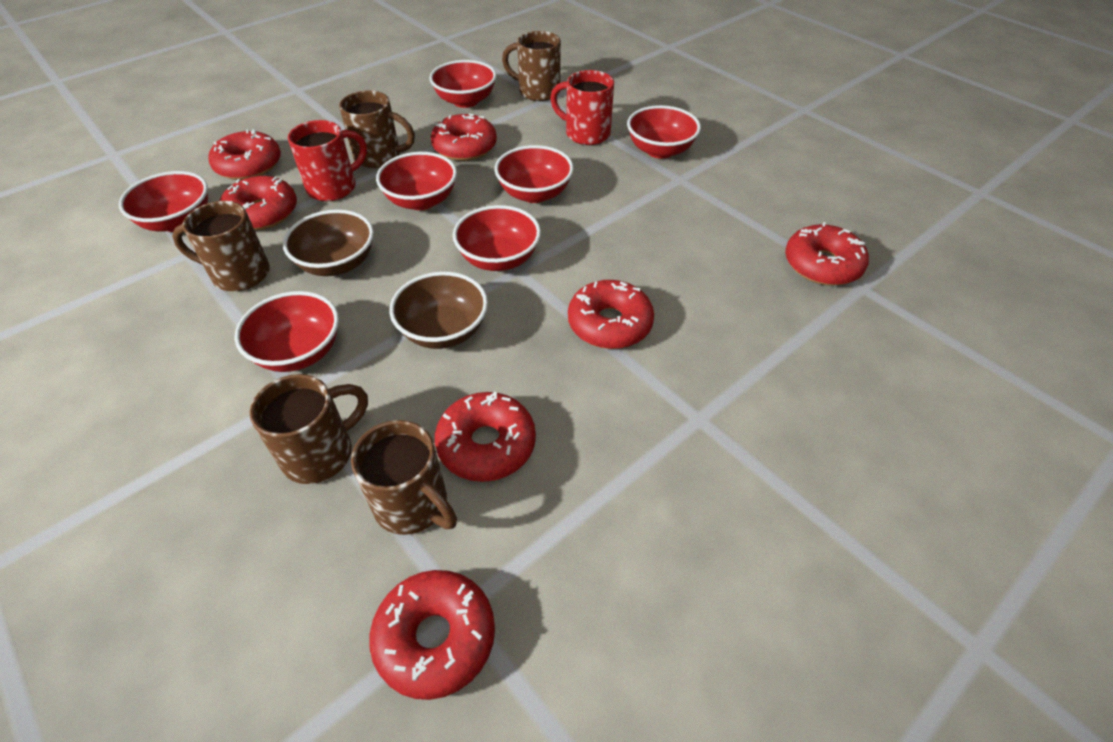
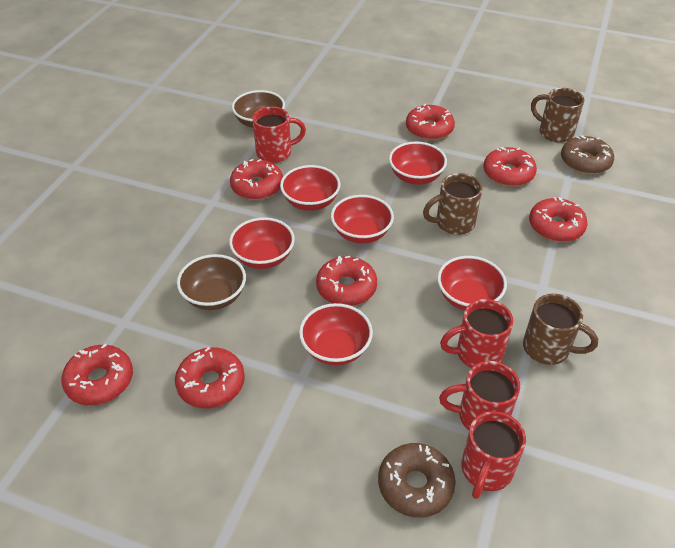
brown donut: 0 -> 2
brown mug: 5 -> 3
red bowl: 7 -> 6
red mug: 2 -> 4

